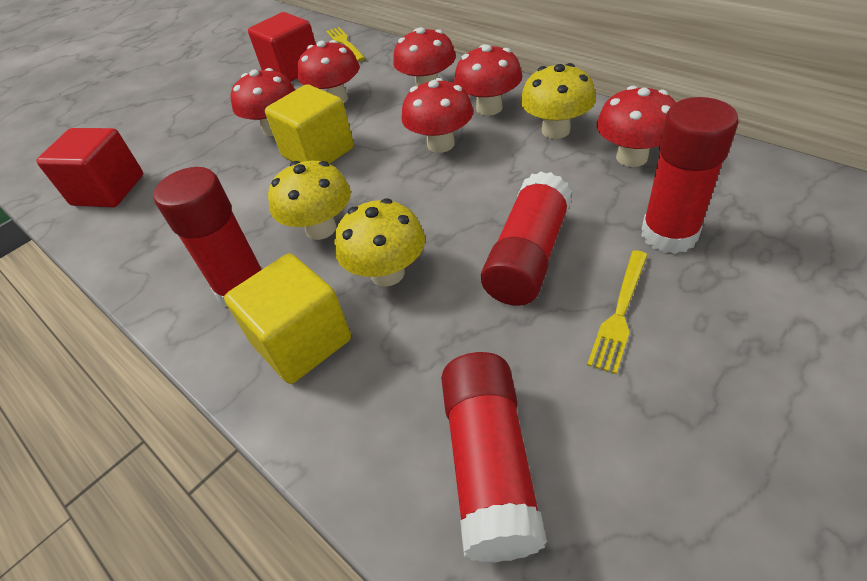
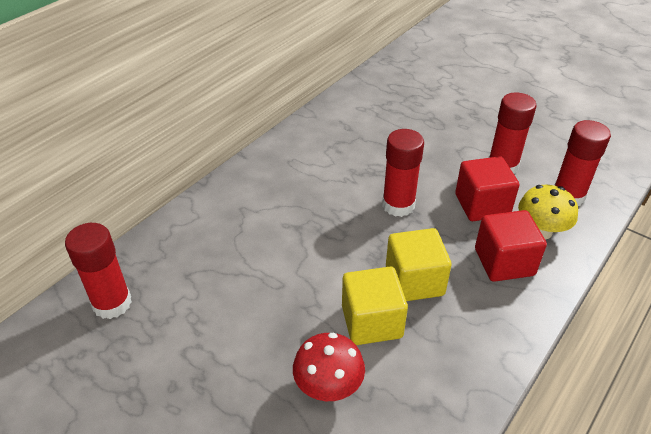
red mushroom: 6 -> 1
yellow fork: 2 -> 0
yellow mushroom: 3 -> 1

